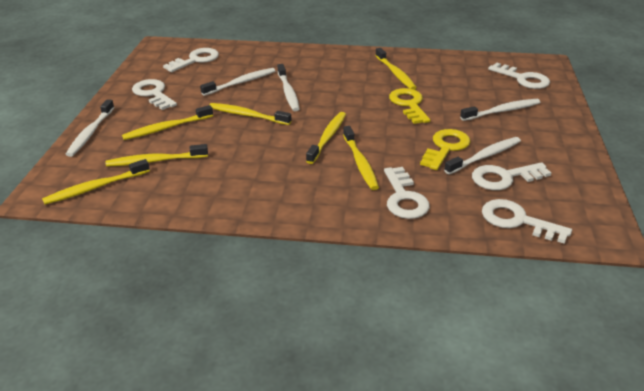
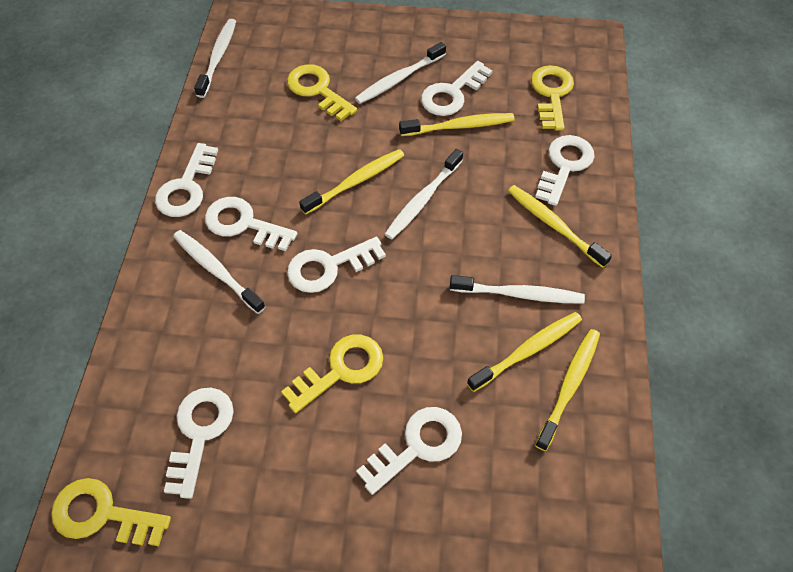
white key: 6 -> 7
yellow key: 2 -> 4
yellow toothbrush: 7 -> 5

